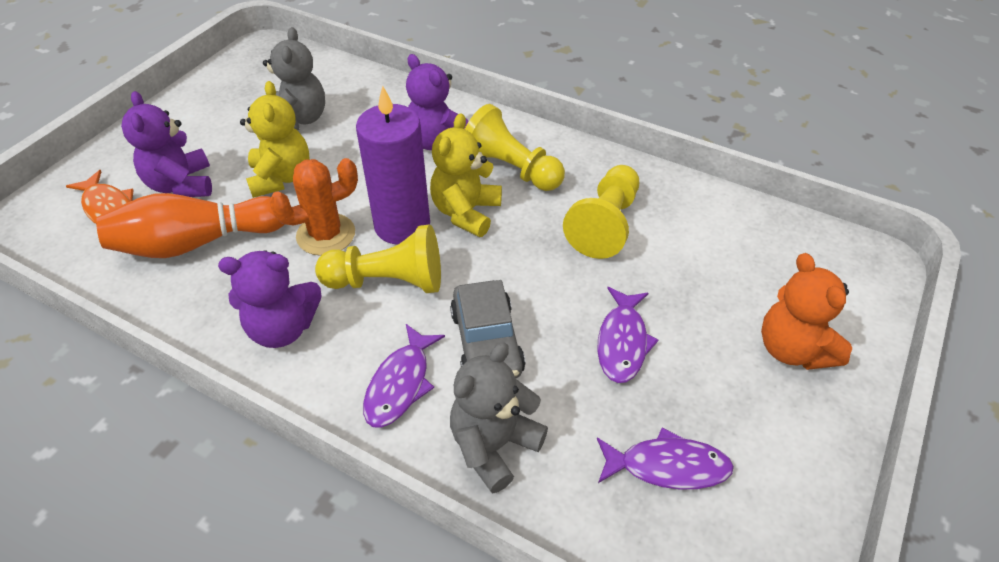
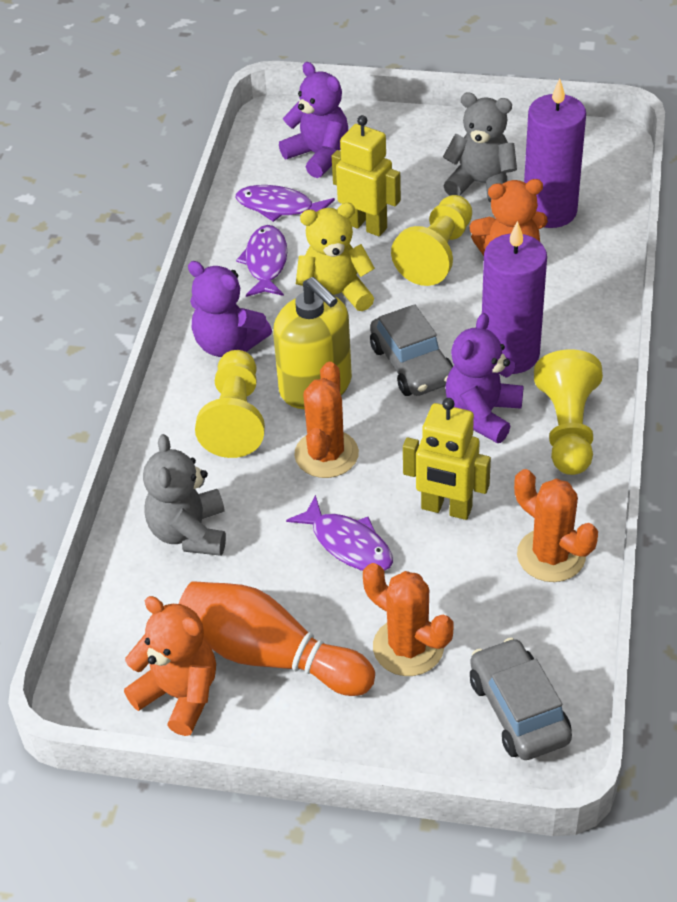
grey car: 1 -> 2
orange cactus: 1 -> 3
orange fish: 1 -> 0
orange teddy bear: 1 -> 2
purple candle: 1 -> 2
yellow robot: 0 -> 2
yellow soap dispenser: 0 -> 1
yellow teddy bear: 2 -> 1

